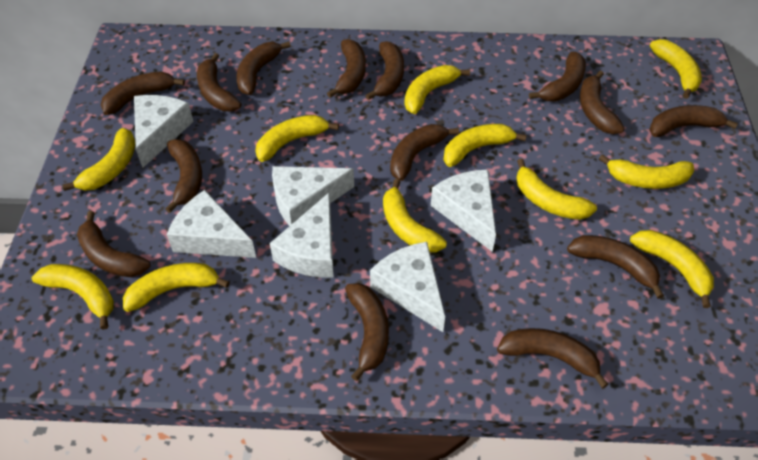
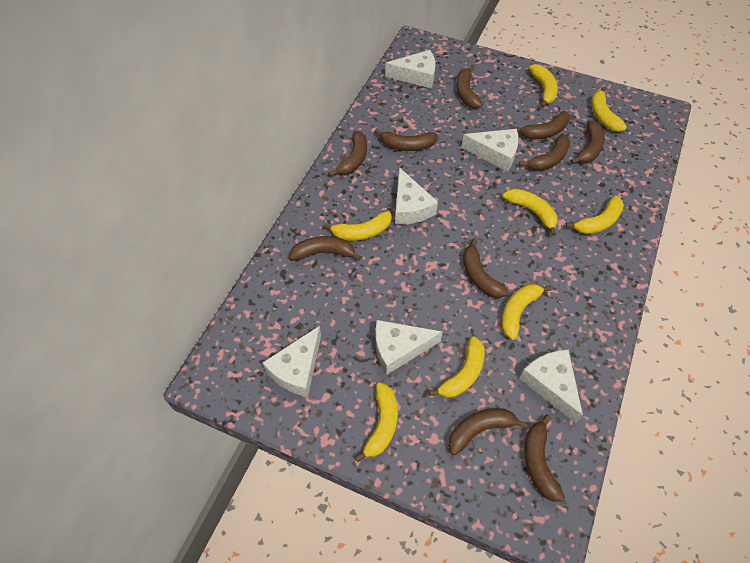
brown banana: 14 -> 10
yellow banana: 11 -> 8

